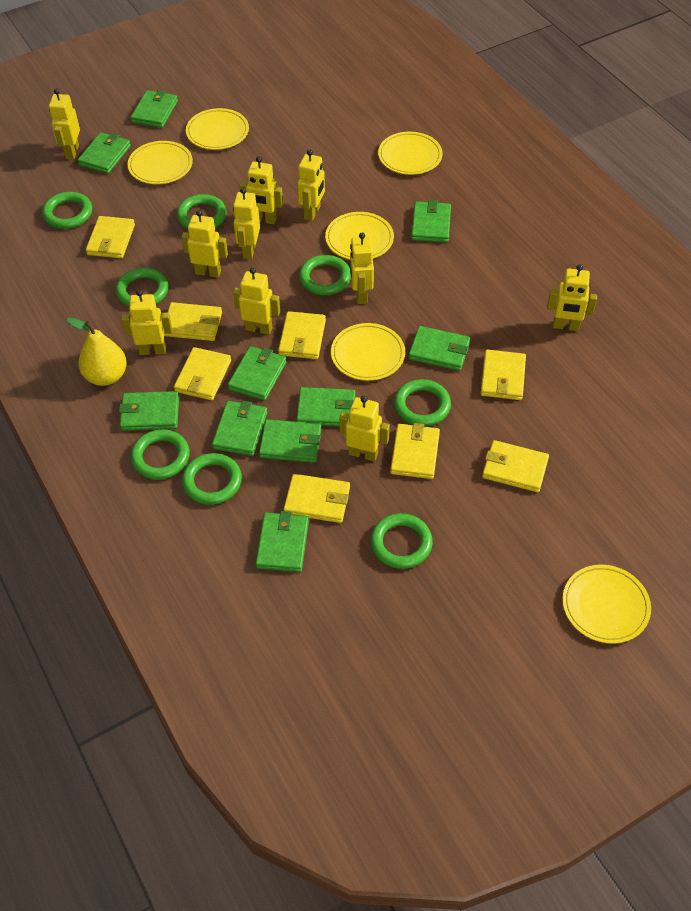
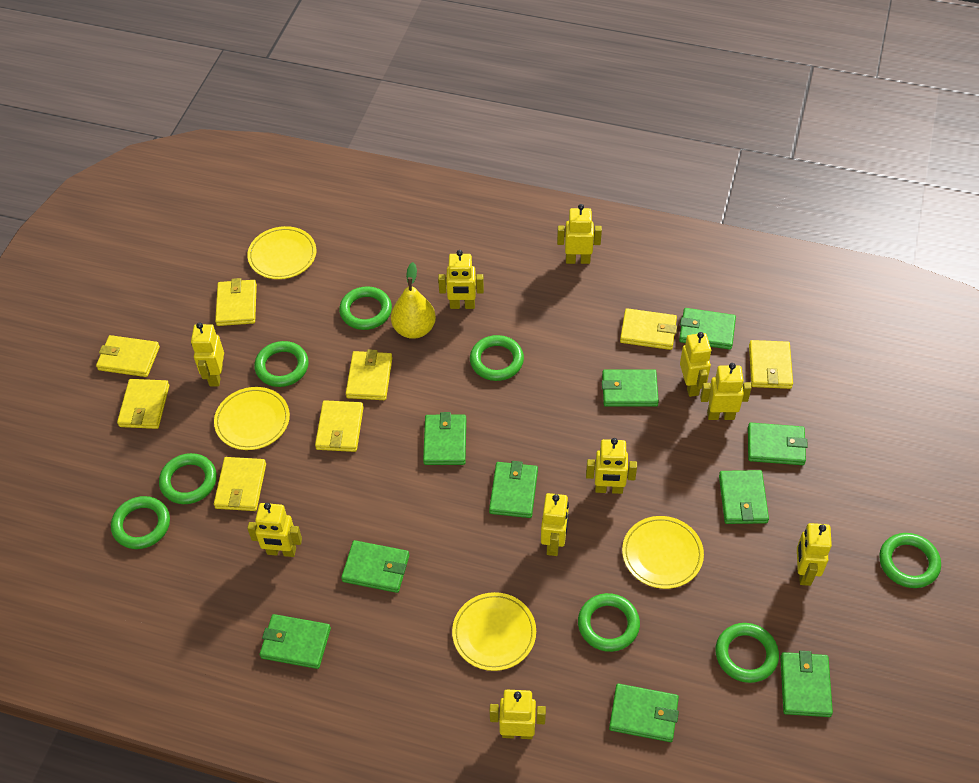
yellow plate: 6 -> 4

